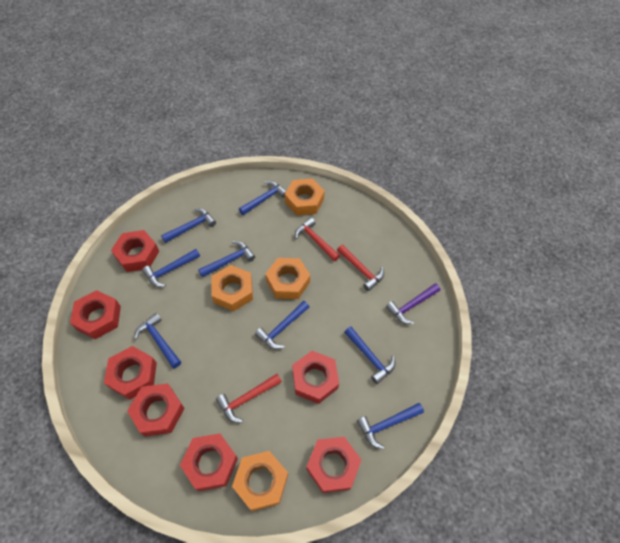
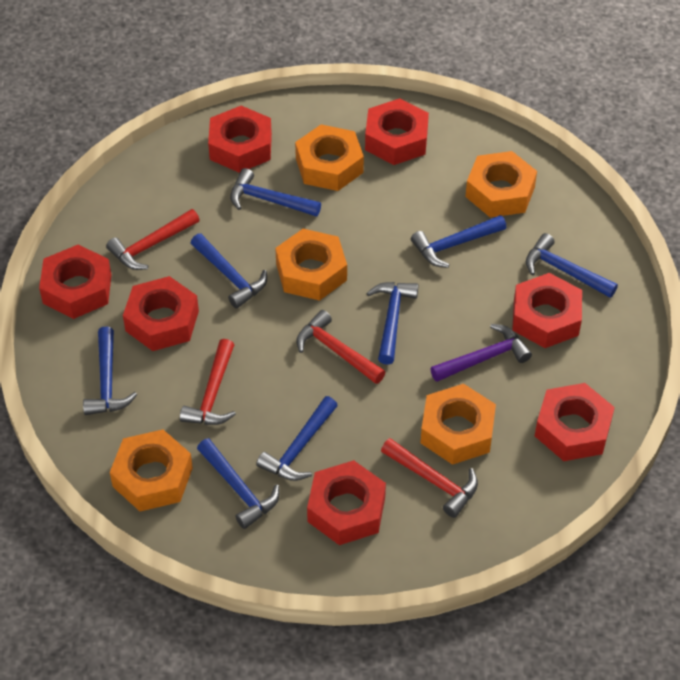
orange nut: 4 -> 5
red hammer: 3 -> 4

